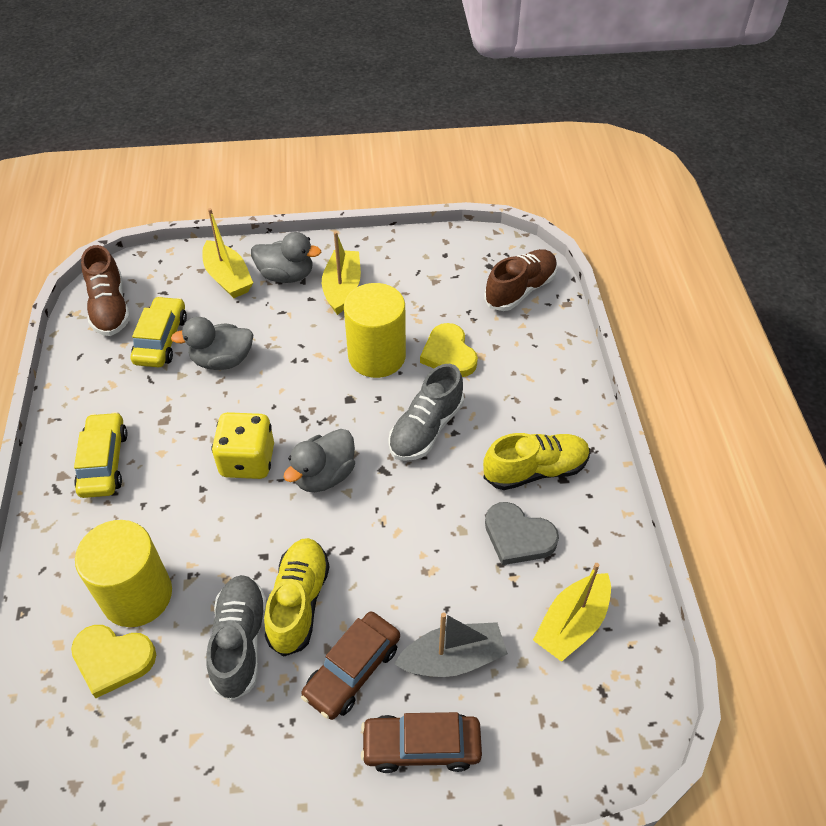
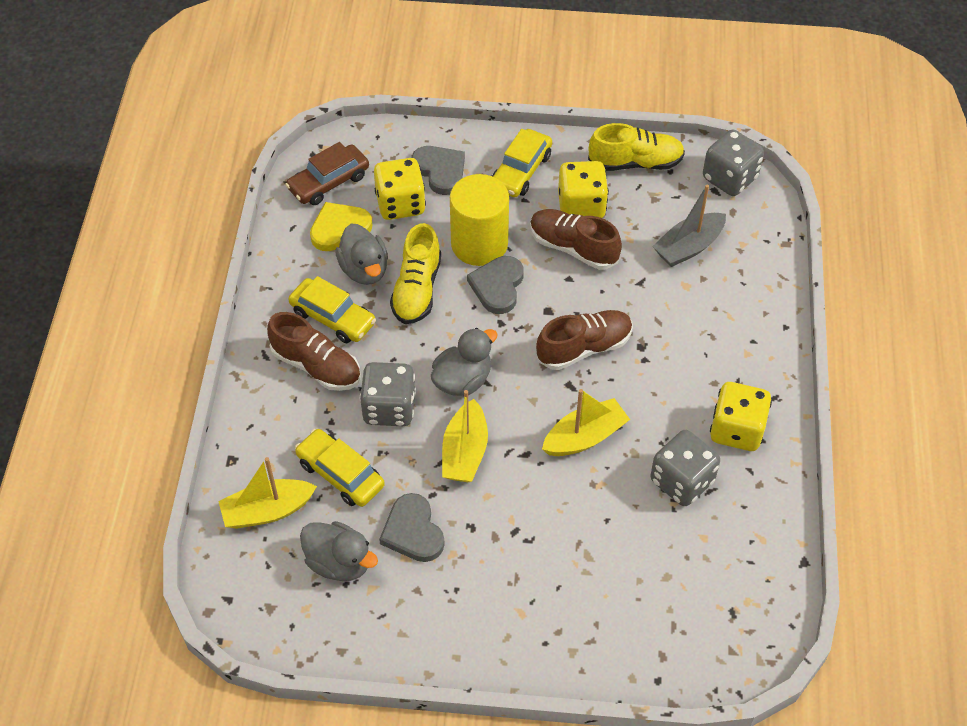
brown car: 2 -> 1
brown shoe: 2 -> 3
grey dice: 0 -> 3
grey heart: 1 -> 3
grey shoe: 2 -> 0
yellow car: 2 -> 3
yellow cylinder: 2 -> 1
yellow dice: 1 -> 3
yellow heart: 2 -> 1

